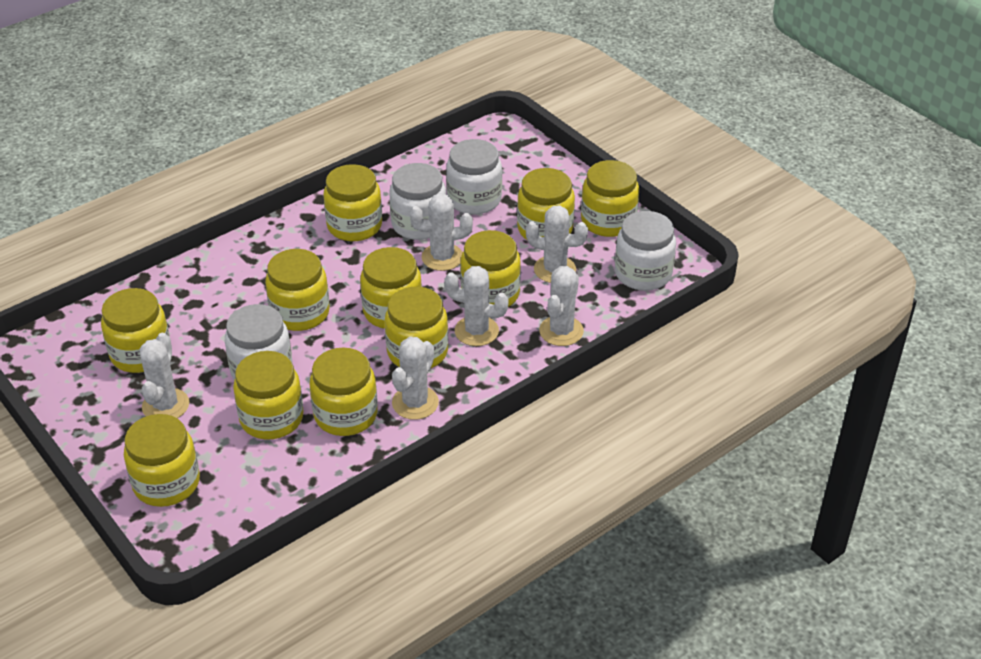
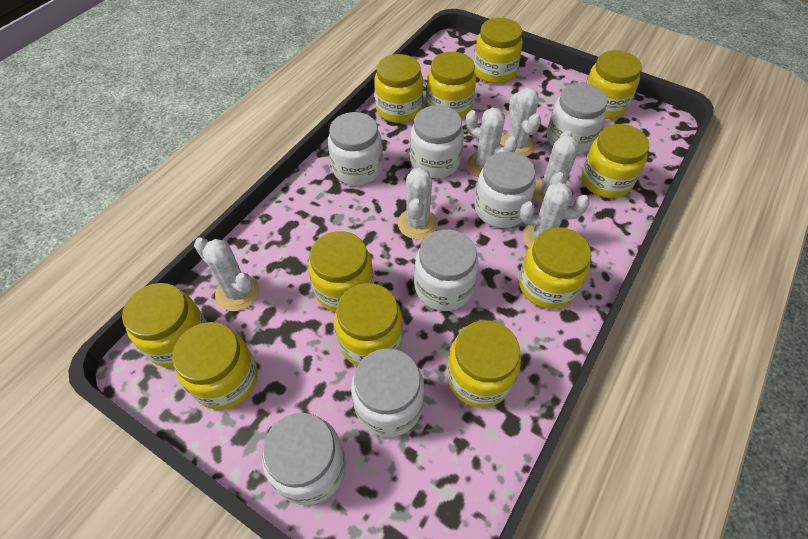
white jar: 4 -> 7

